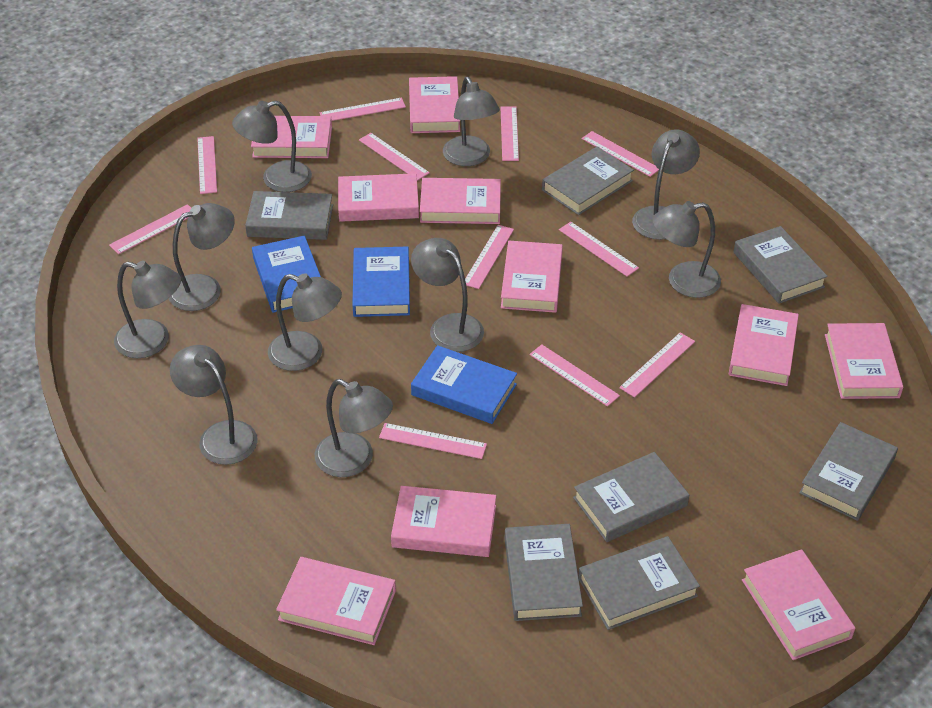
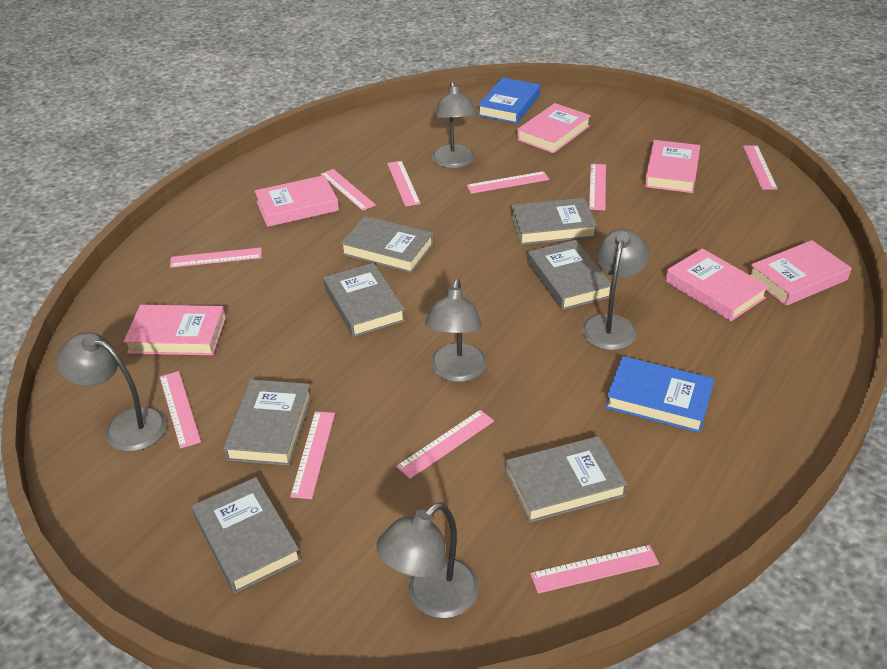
blue book: 3 -> 2
grey lamp: 10 -> 5
pink book: 10 -> 6
pink ruler: 11 -> 10

